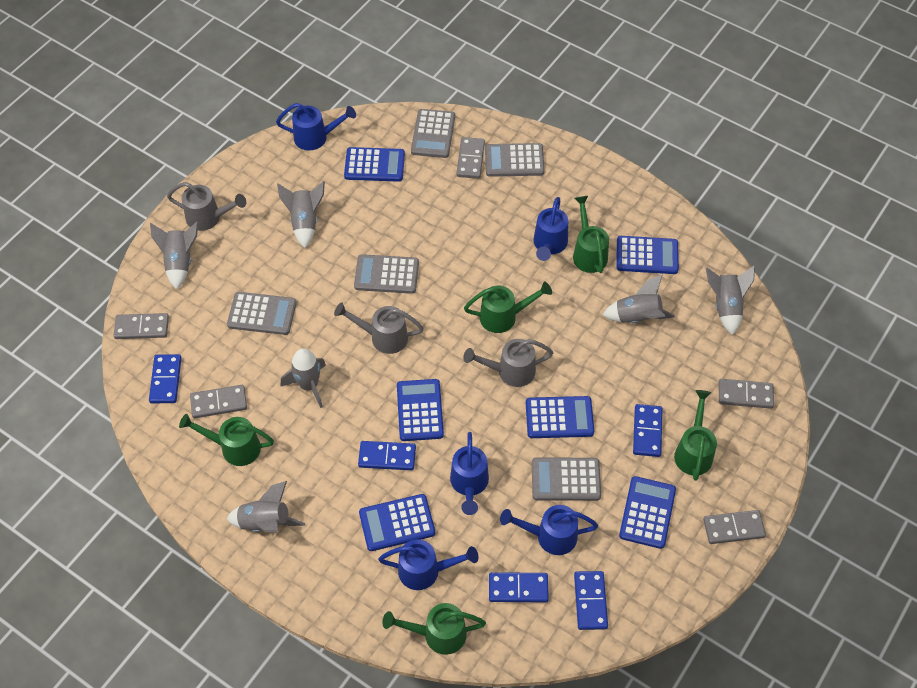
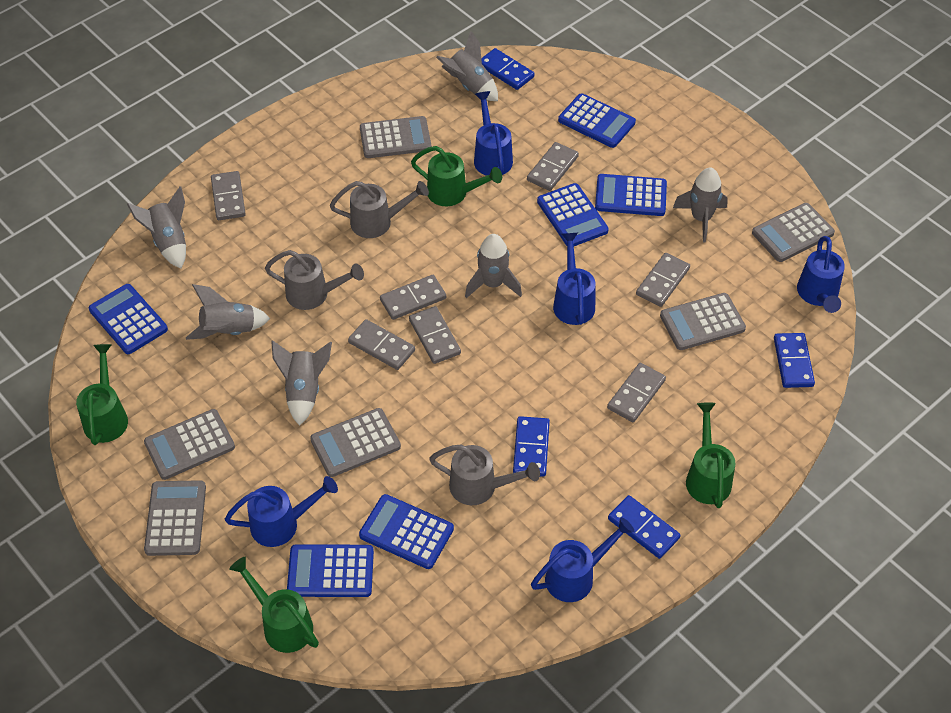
blue domino: 5 -> 4
green watering can: 5 -> 4
grey calculator: 5 -> 6
grey domino: 5 -> 7

